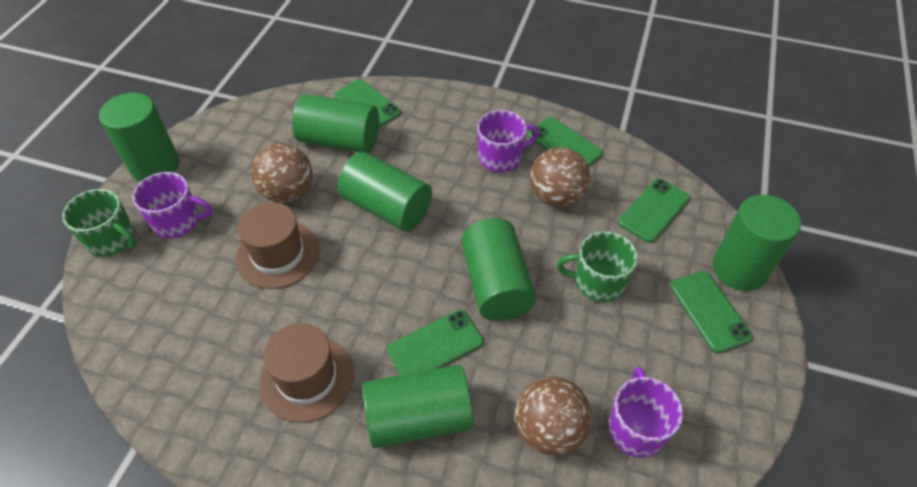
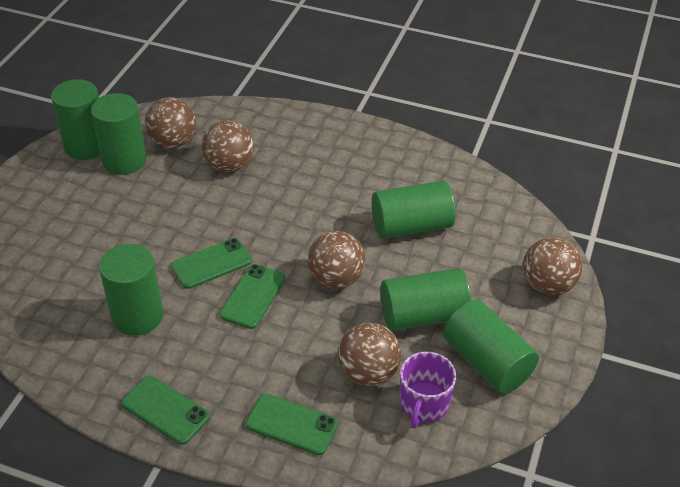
brown ball: 3 -> 5
brown hat: 2 -> 0
green mug: 2 -> 0
green phone: 5 -> 4
purple mug: 3 -> 1

